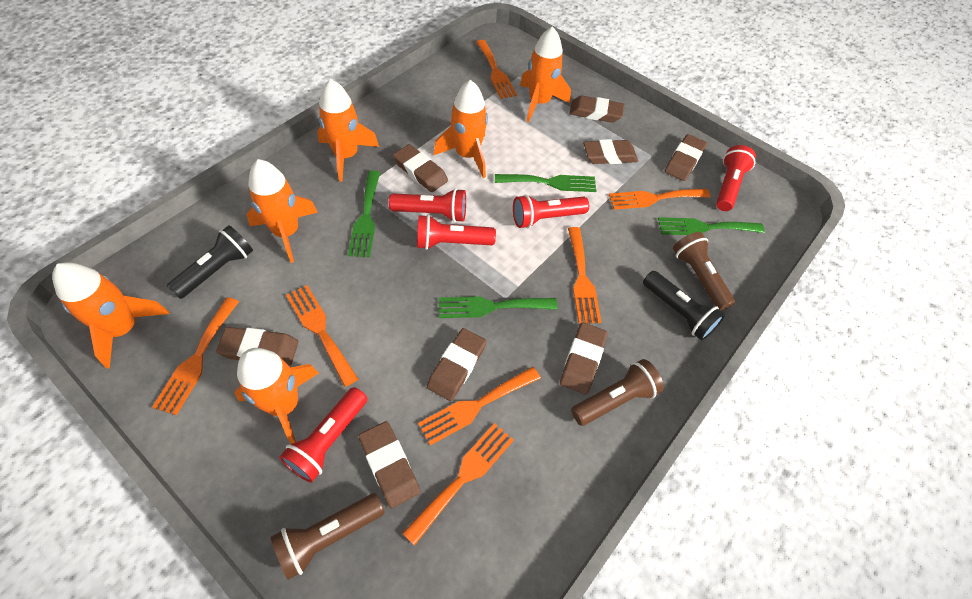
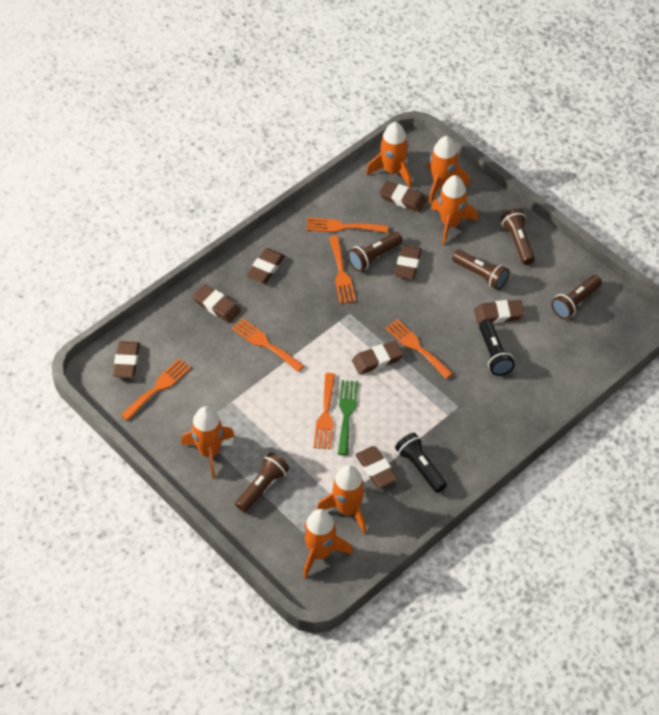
brown flashlight: 3 -> 5
green fork: 4 -> 1
orange fork: 7 -> 6
red flashlight: 5 -> 0

